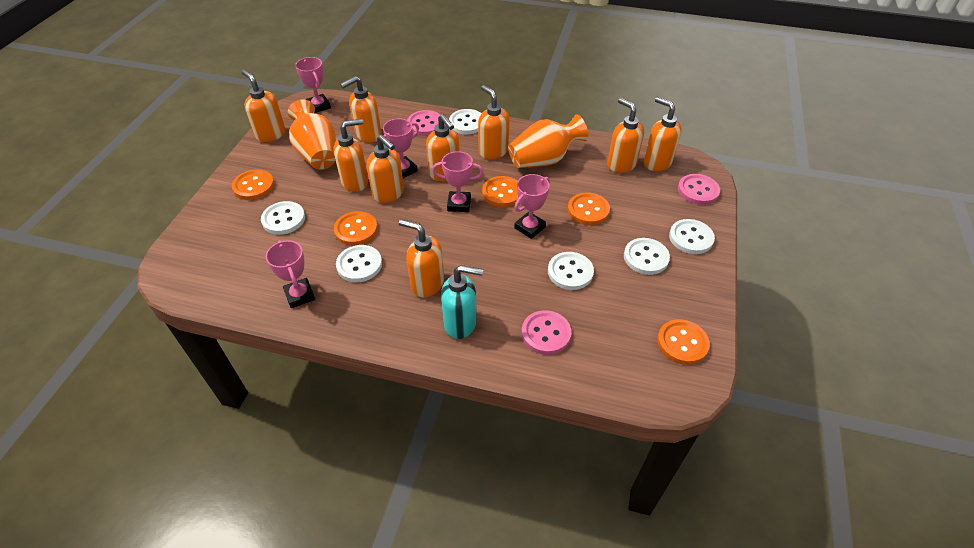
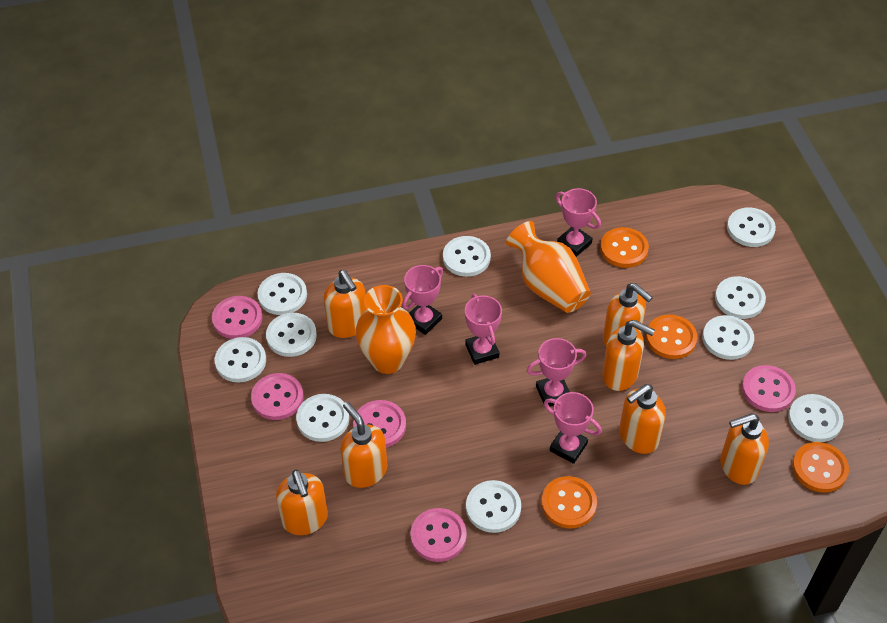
orange button: 5 -> 4
orange soap dispenser: 9 -> 7
pink button: 3 -> 5
turquoise soap dispenser: 1 -> 0
white button: 6 -> 10

